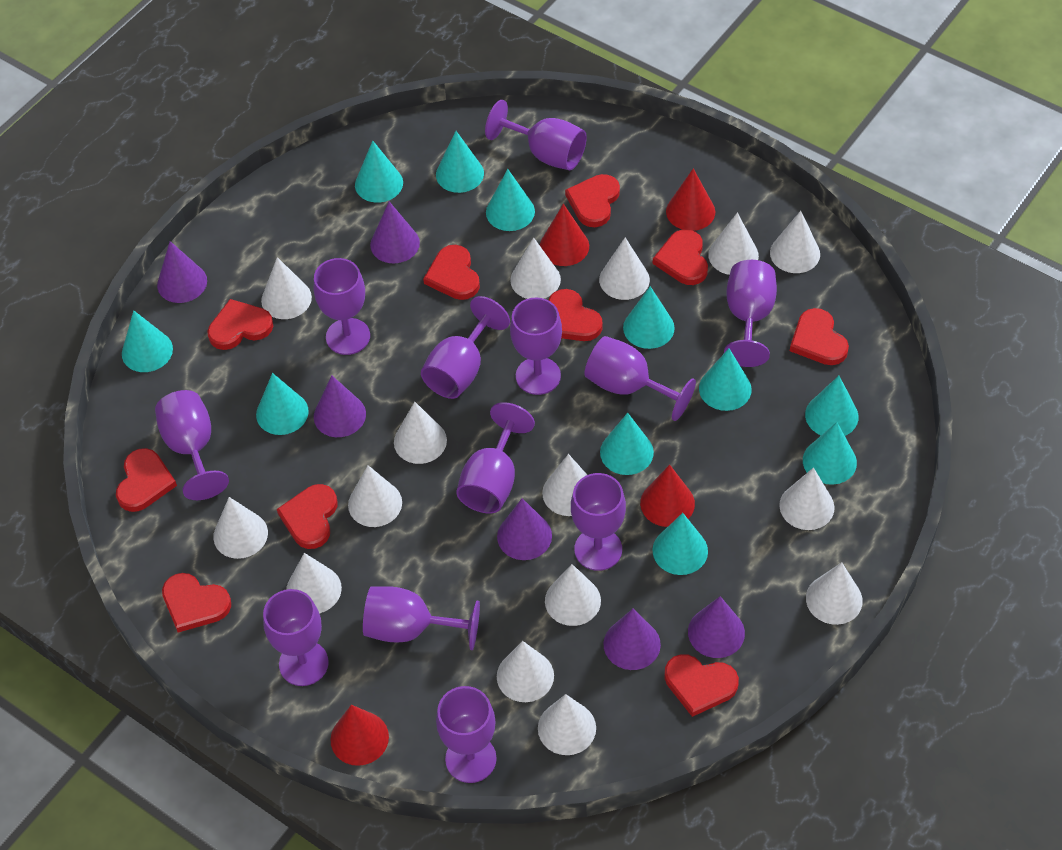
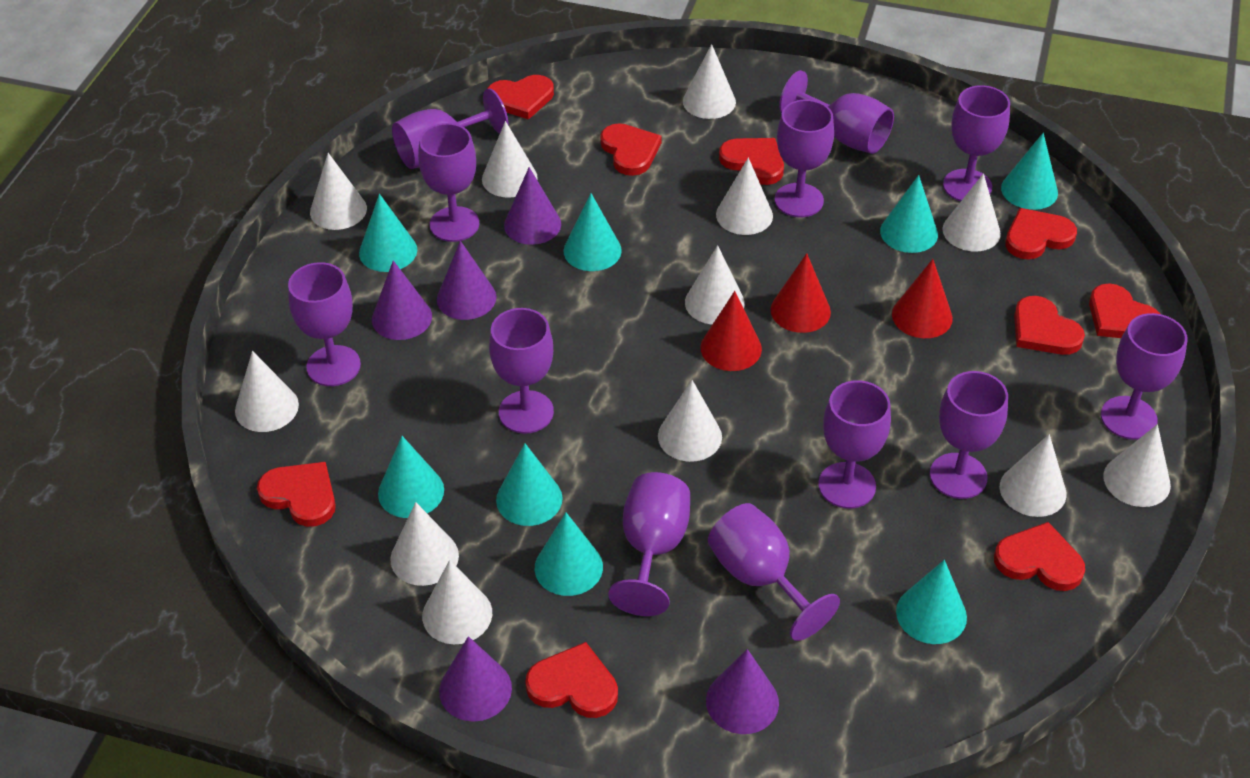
purple cone: 6 -> 5
red cone: 4 -> 3
red heart: 10 -> 9
turquoise cone: 11 -> 8
white cone: 15 -> 12

